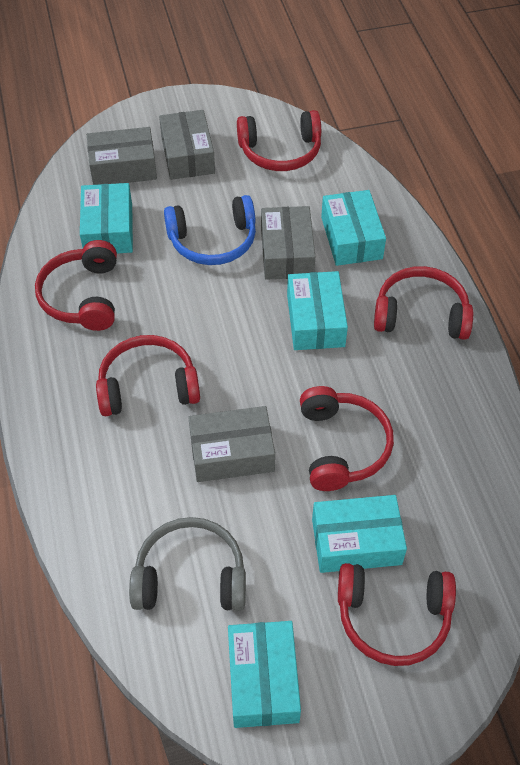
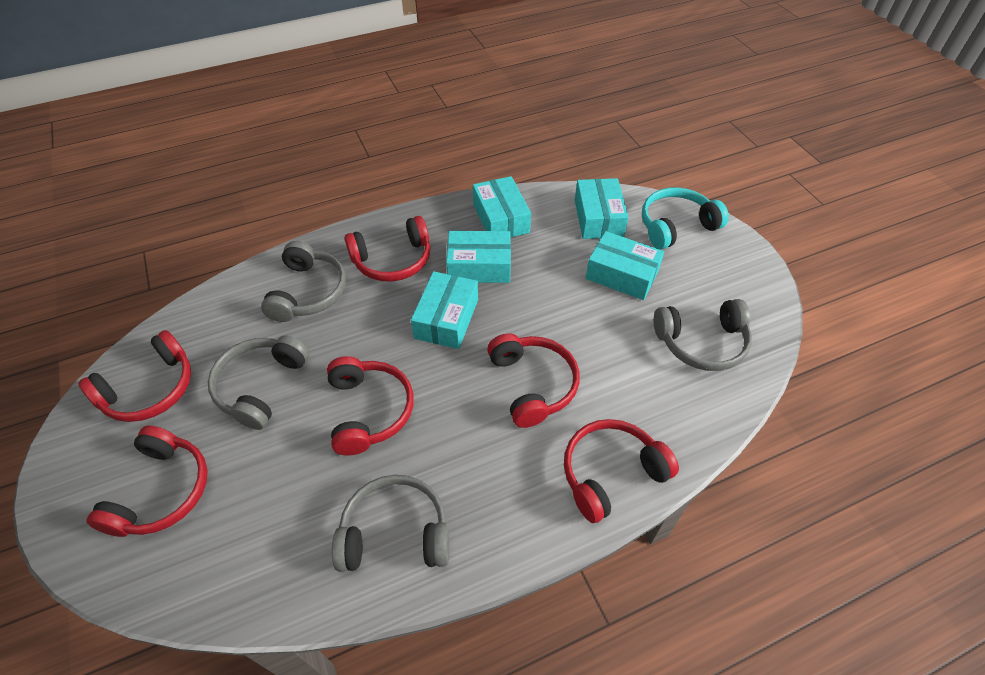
blue headphones: 1 -> 0
grey box: 4 -> 0
grey headphones: 1 -> 4
turquoise headphones: 0 -> 1

